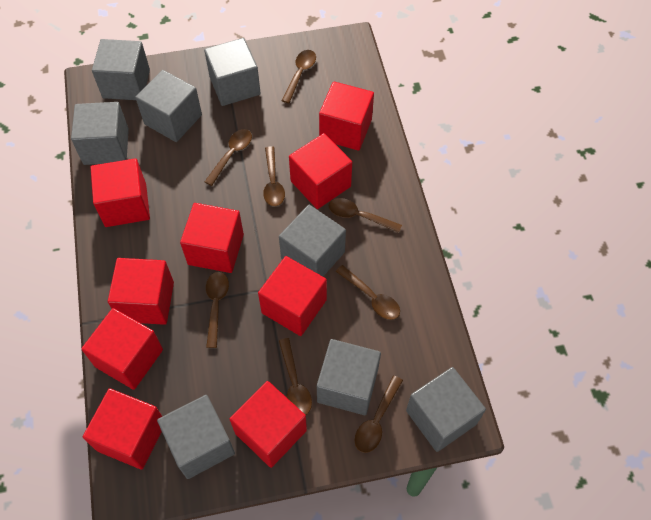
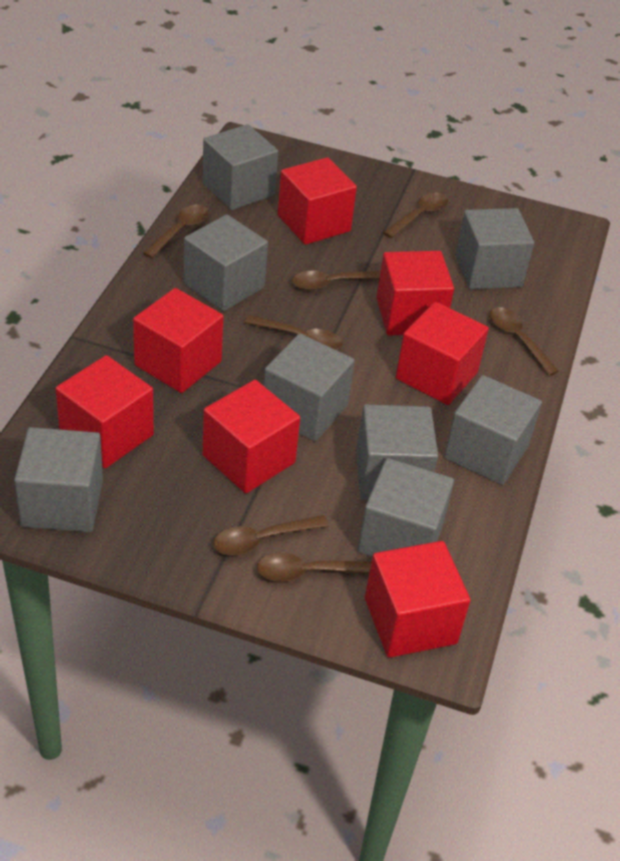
brown spoon: 8 -> 7
red cube: 9 -> 7

